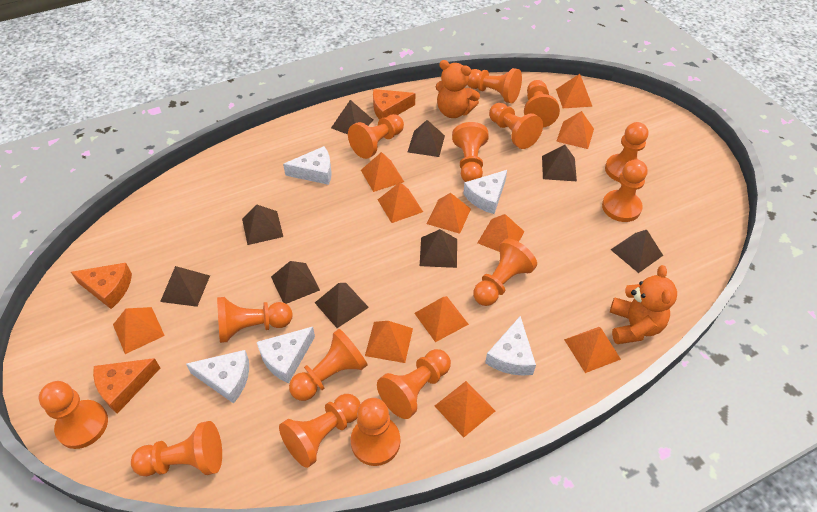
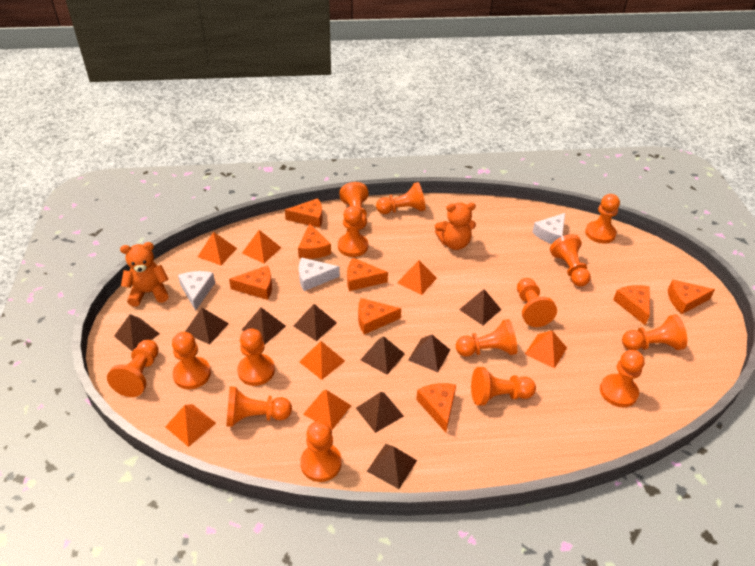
orange cheese: 3 -> 8
orange pyramid: 11 -> 7
white cheese: 5 -> 3

